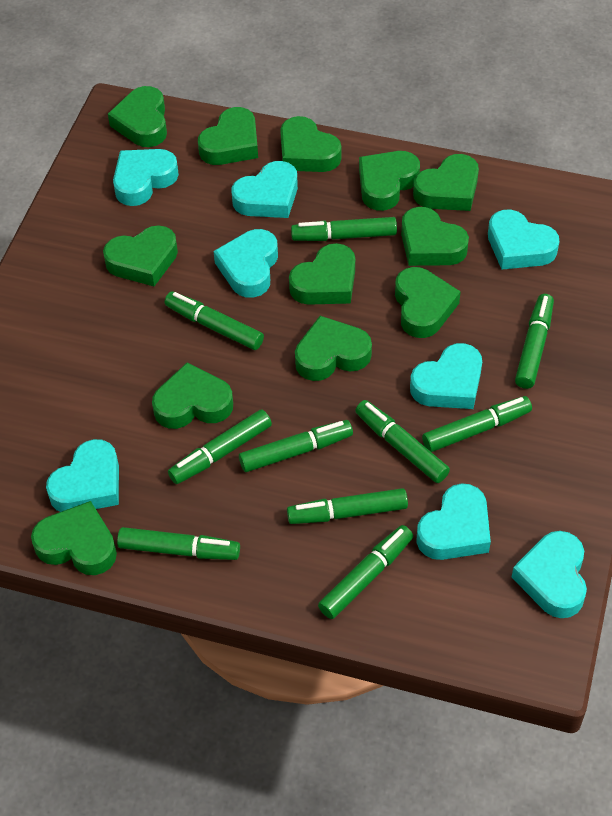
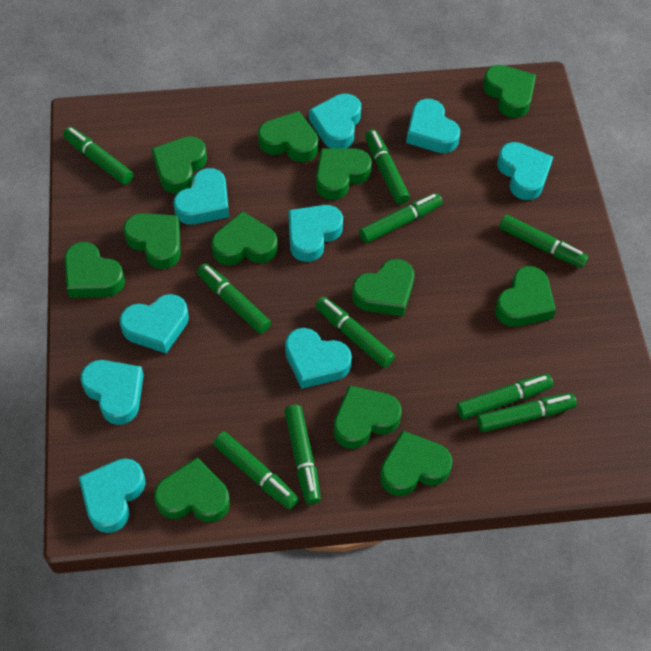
turquoise heart: 8 -> 9

